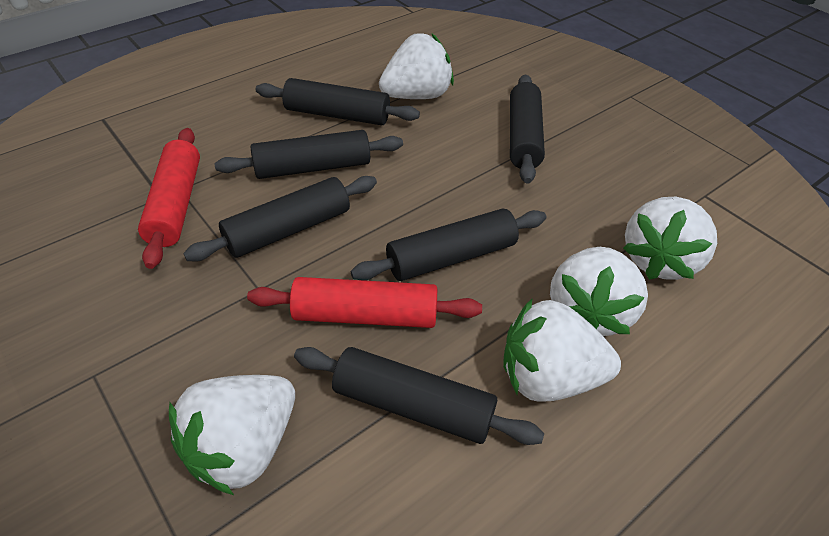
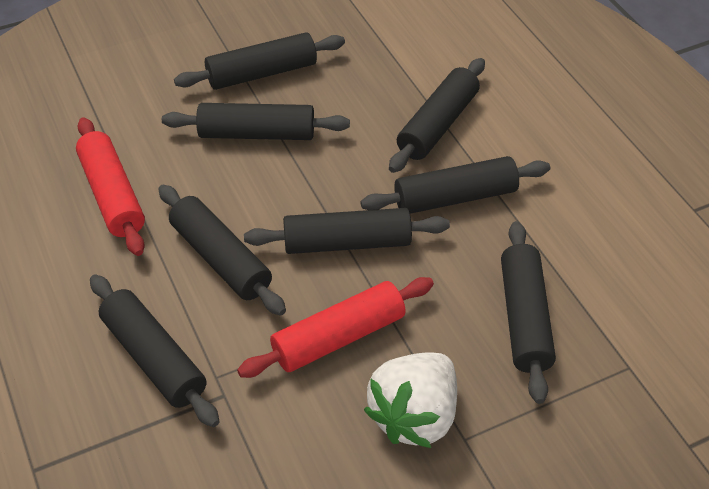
black rolling pin: 6 -> 8
white strawberry: 5 -> 1

